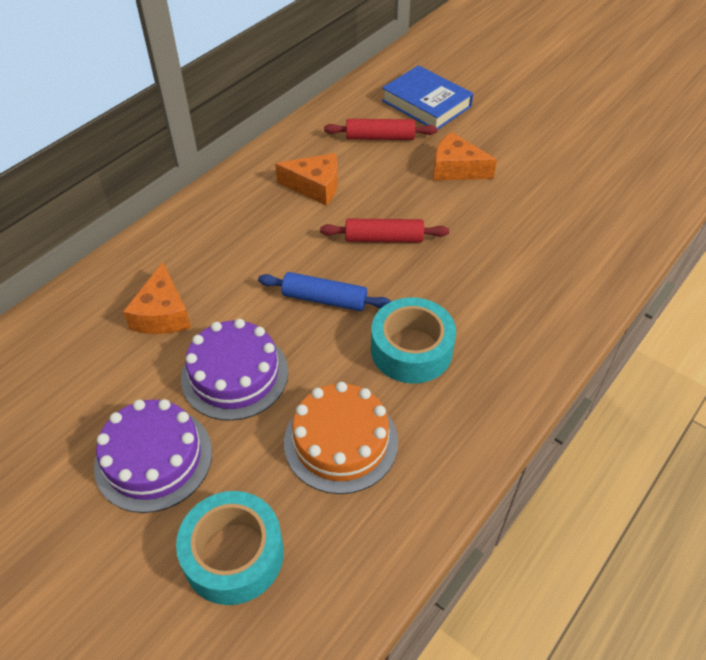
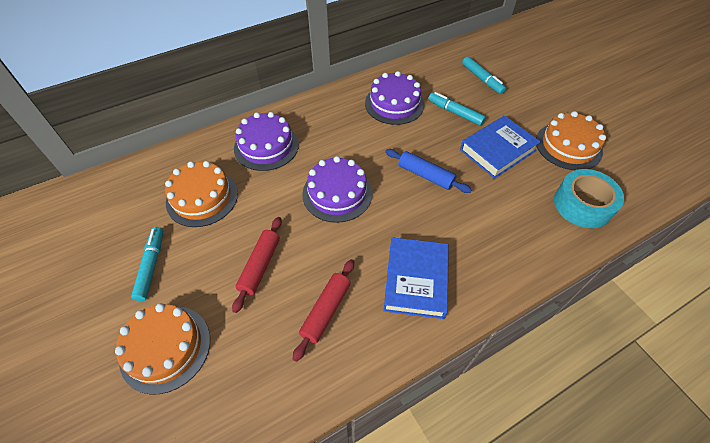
blue book: 1 -> 2
orange cake: 1 -> 3
orange cheese: 3 -> 0
purple cake: 2 -> 3
turquoise marker: 0 -> 3
turquoise tape: 2 -> 1

